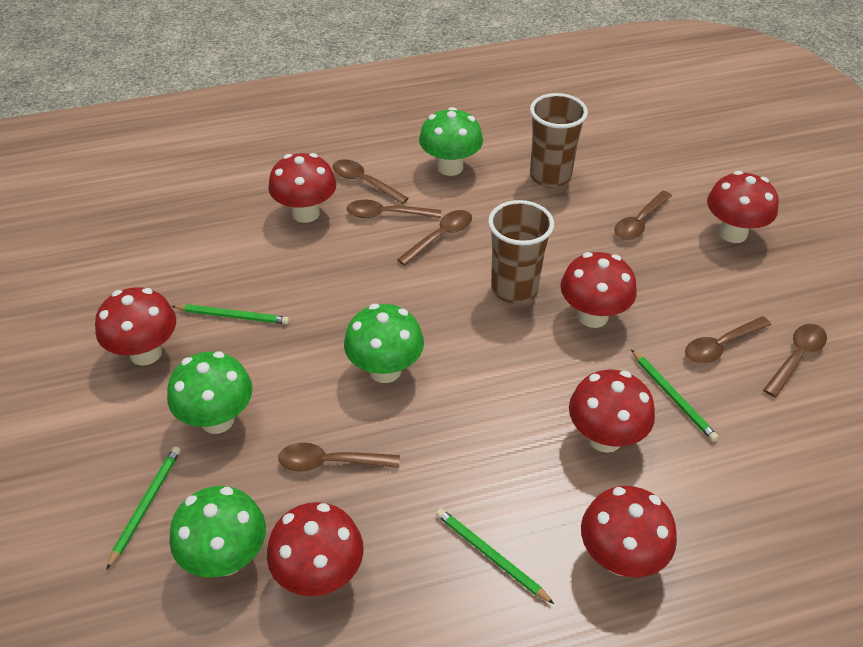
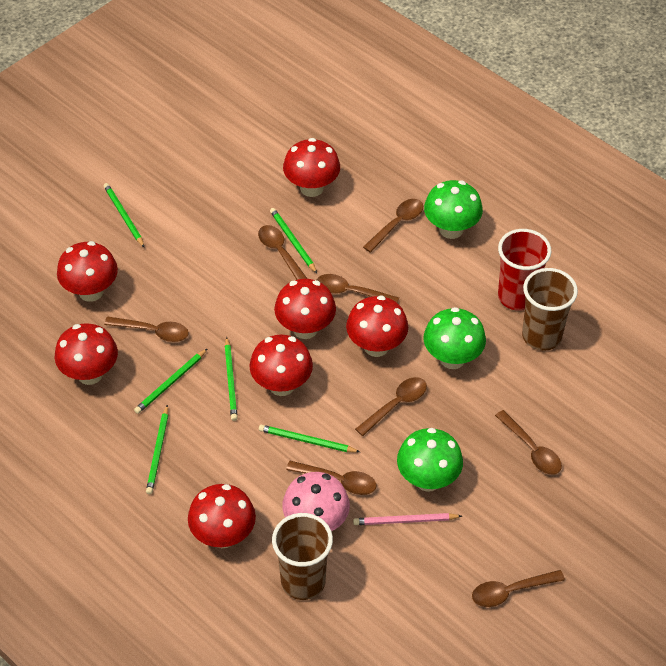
brown spoon: 7 -> 8
green mushroom: 4 -> 3
green pencil: 4 -> 6
pink mushroom: 0 -> 1
pink pencil: 0 -> 1
red cup: 0 -> 1

